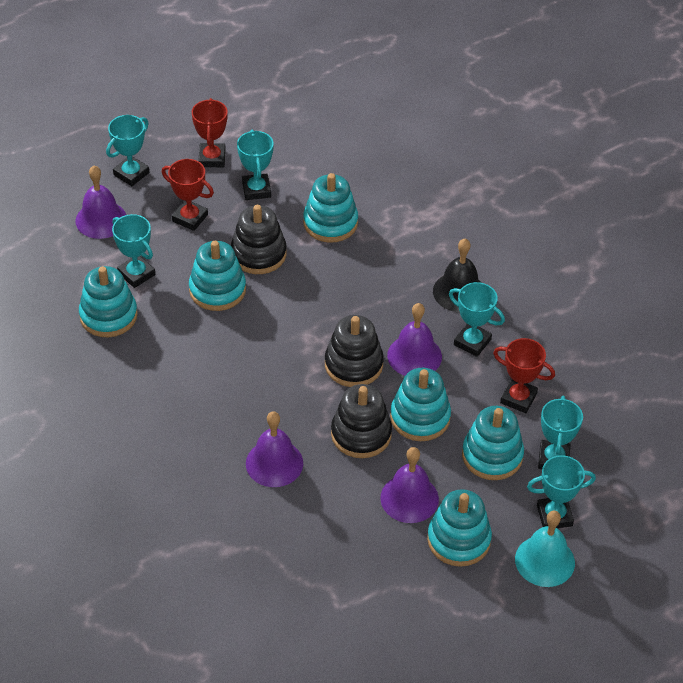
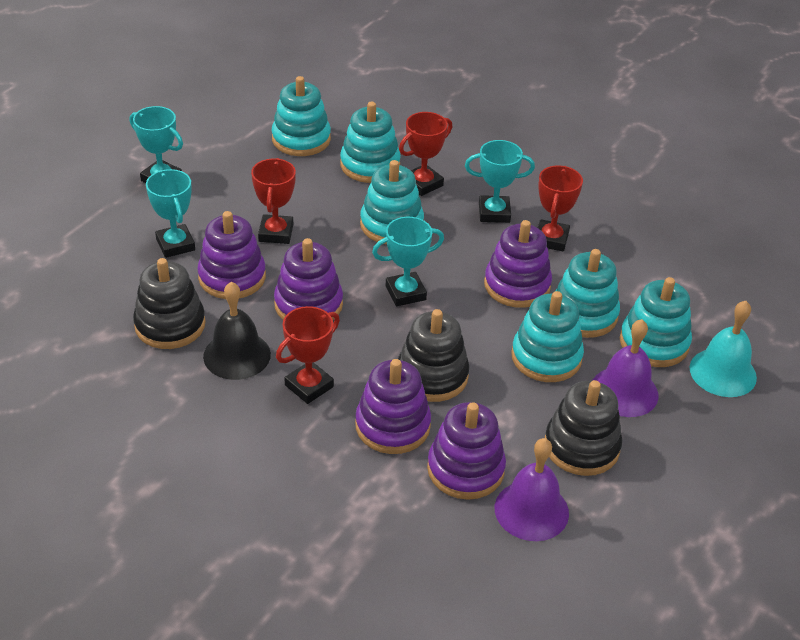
purple bell: 4 -> 2
purple stacking toy: 0 -> 5
red trophy: 3 -> 4
turquoise trophy: 6 -> 4

